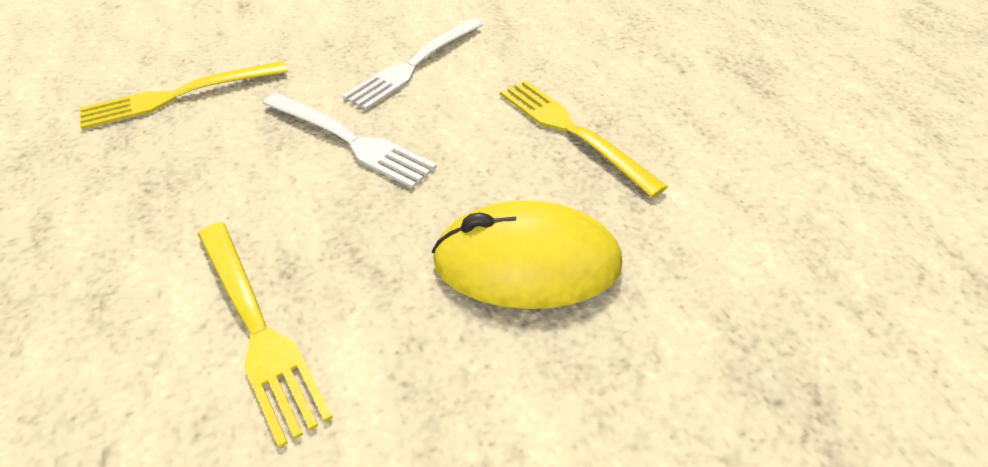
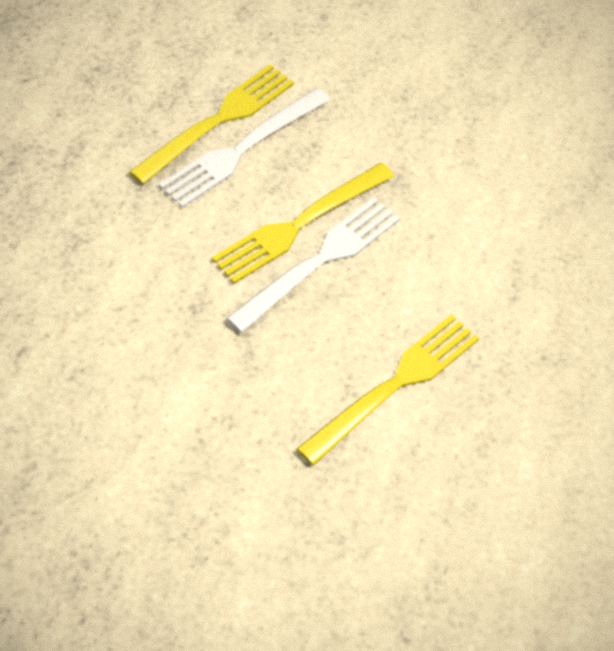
yellow mouse: 1 -> 0

